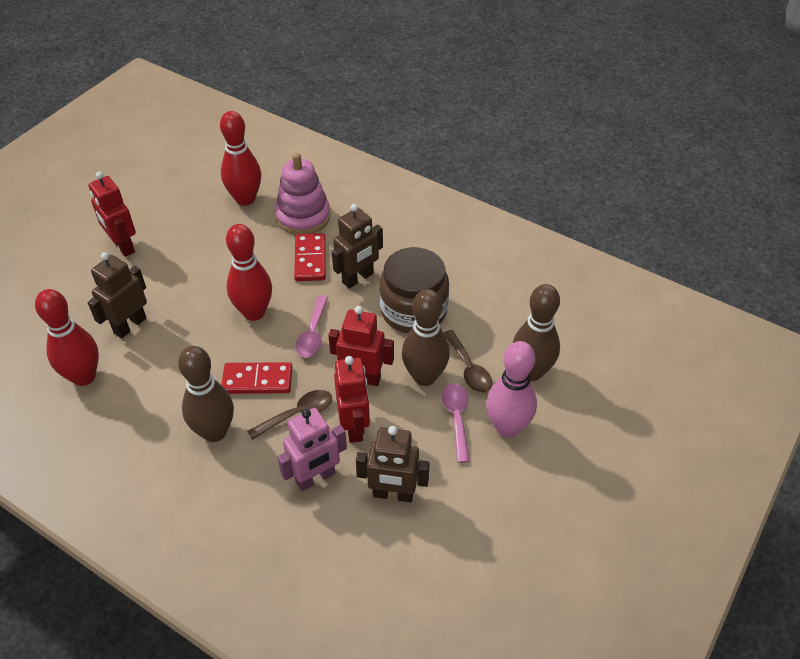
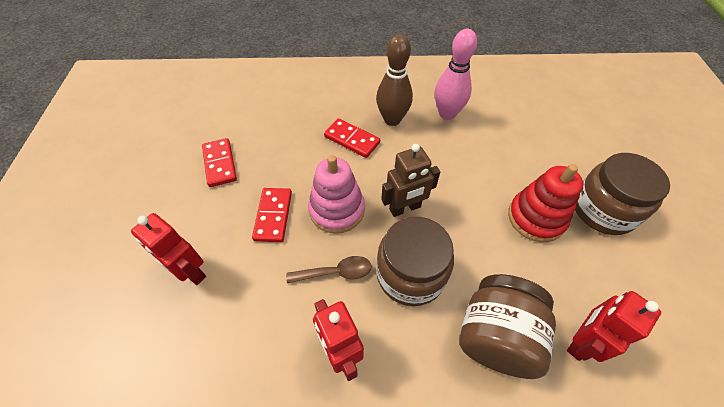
brown bowling pin: 3 -> 1
brown jar: 1 -> 3
brown robot: 3 -> 1
brown spoon: 2 -> 1
pink robot: 1 -> 0
pink spoon: 2 -> 0
red bowling pin: 3 -> 0
red domino: 2 -> 3
red stacking toy: 0 -> 1

